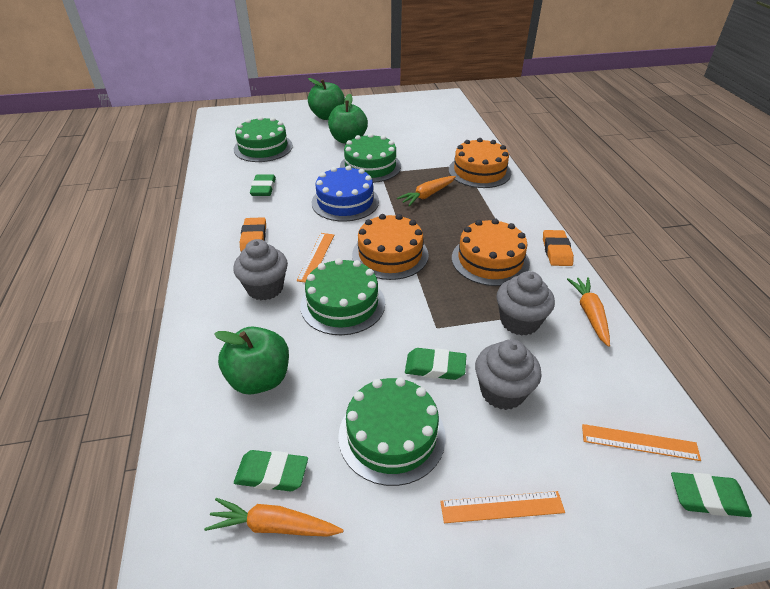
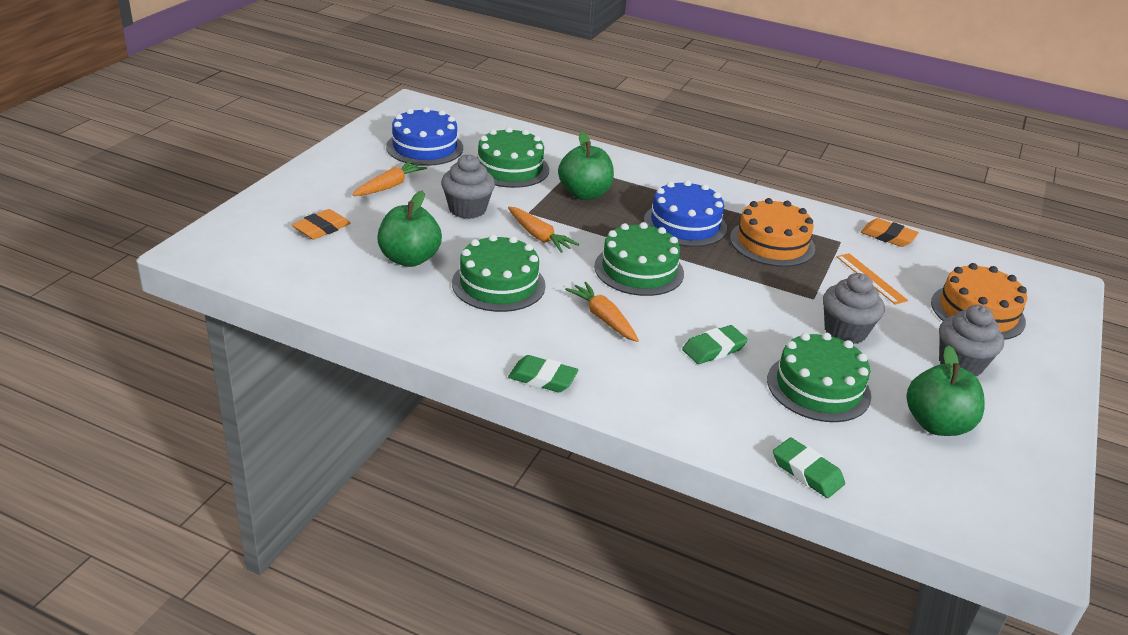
blue cake: 1 -> 2
green eraser: 4 -> 3
orange cake: 3 -> 2
orange ruler: 3 -> 1

